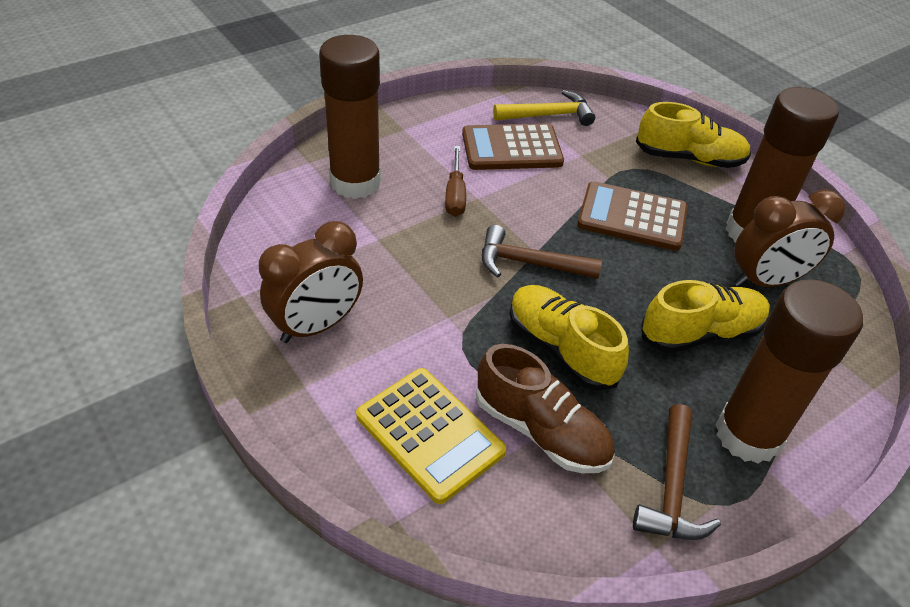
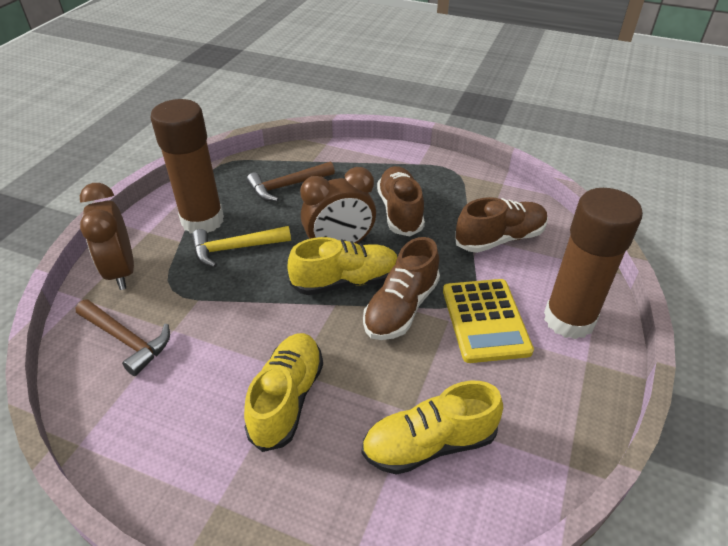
brown calculator: 2 -> 0
brown glue stick: 3 -> 2
brown screwdriver: 1 -> 0
brown shoe: 1 -> 3

